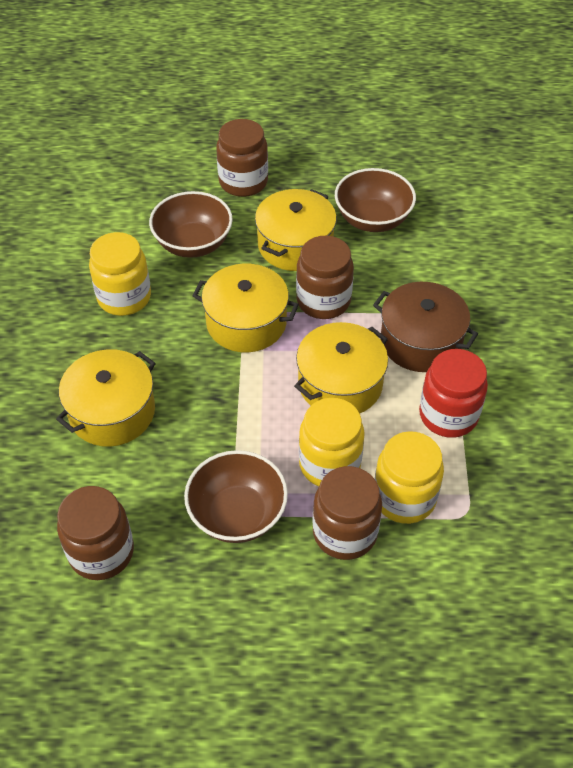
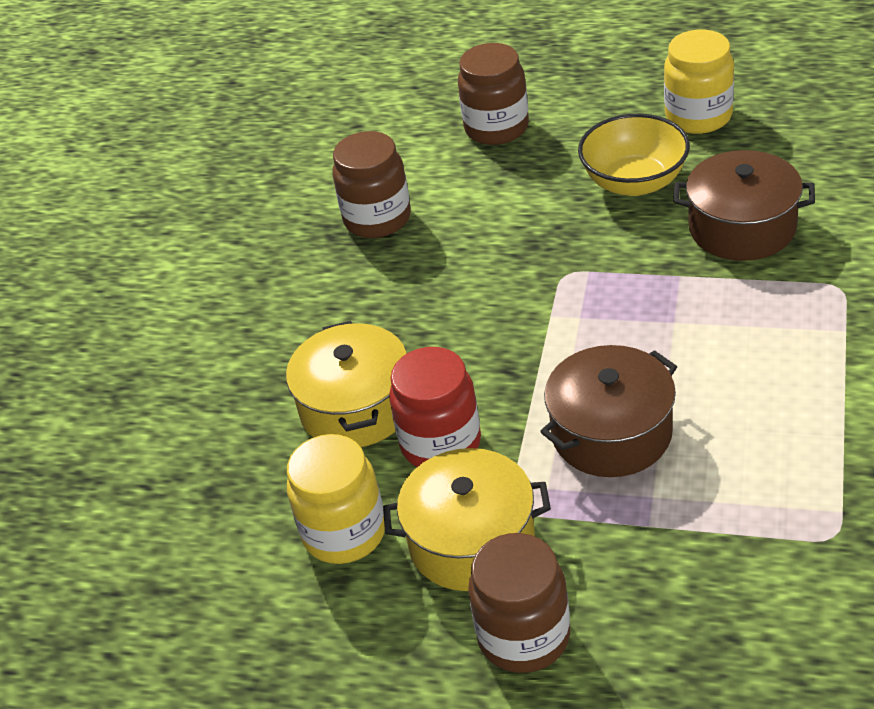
brown bowl: 3 -> 0
brown jar: 4 -> 3
brown pot: 1 -> 2
yellow bowl: 0 -> 1
yellow jar: 3 -> 2
yellow pot: 4 -> 2

